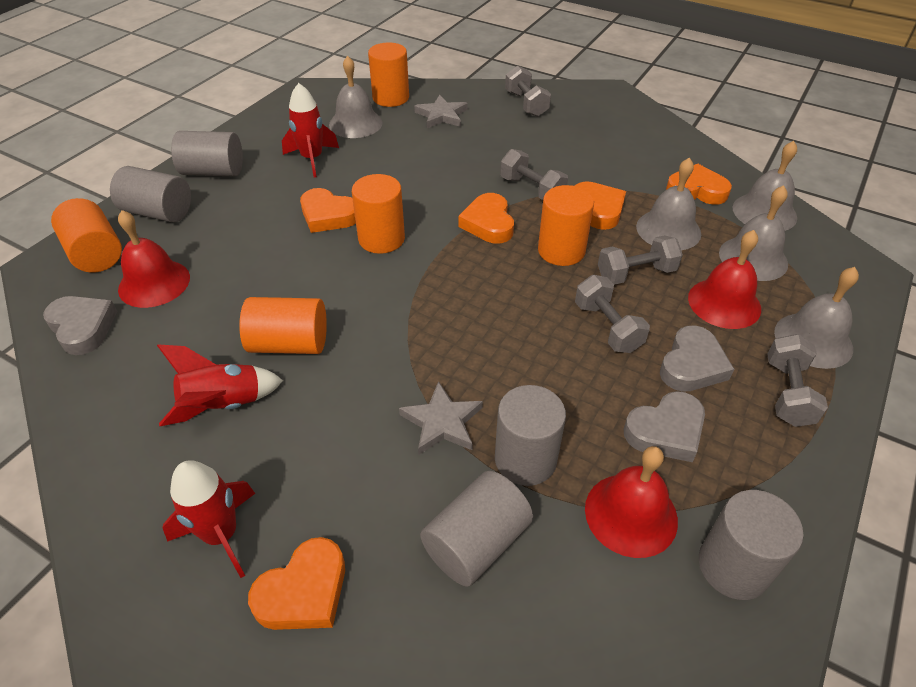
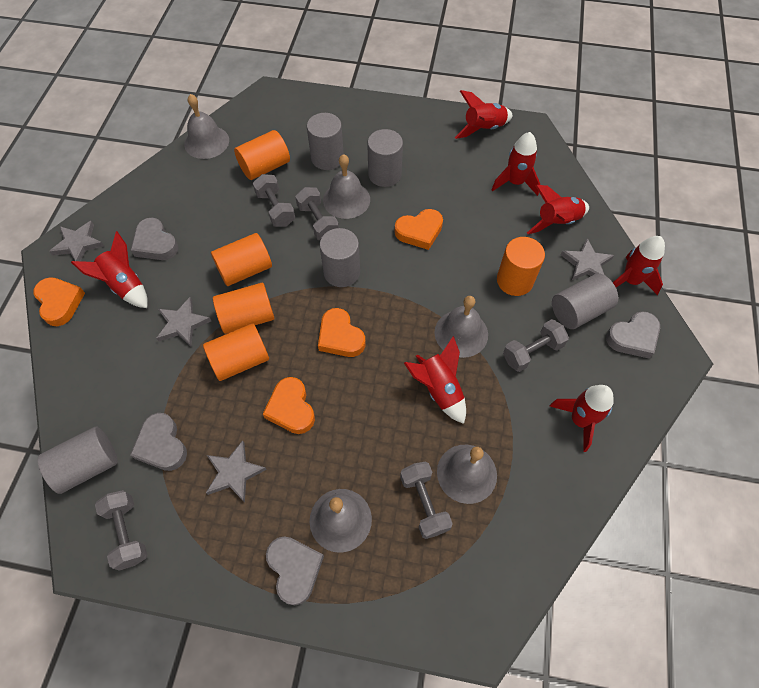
grey heart: 3 -> 4
grey star: 2 -> 4
orange heart: 5 -> 4
red bell: 3 -> 0
red rocket: 3 -> 7

